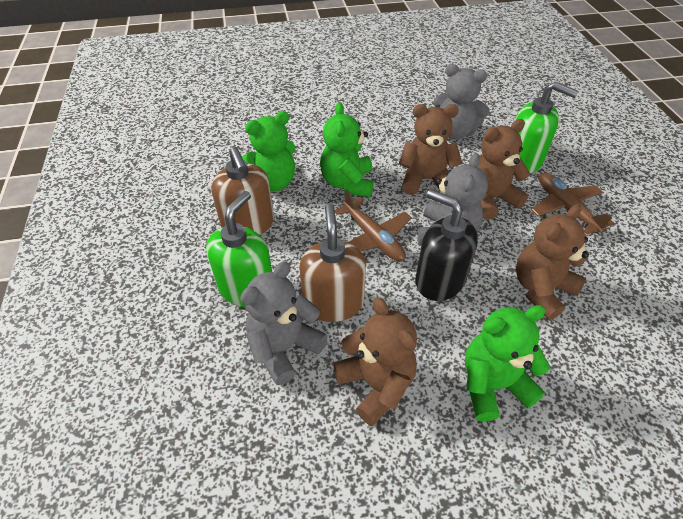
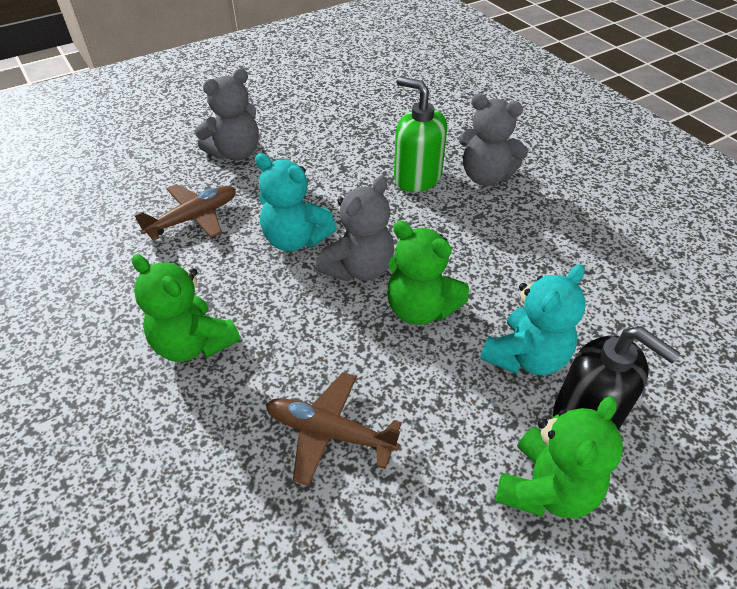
brown soap dispenser: 2 -> 0
brown teddy bear: 4 -> 0
green soap dispenser: 2 -> 1
turquoise teddy bear: 0 -> 2

